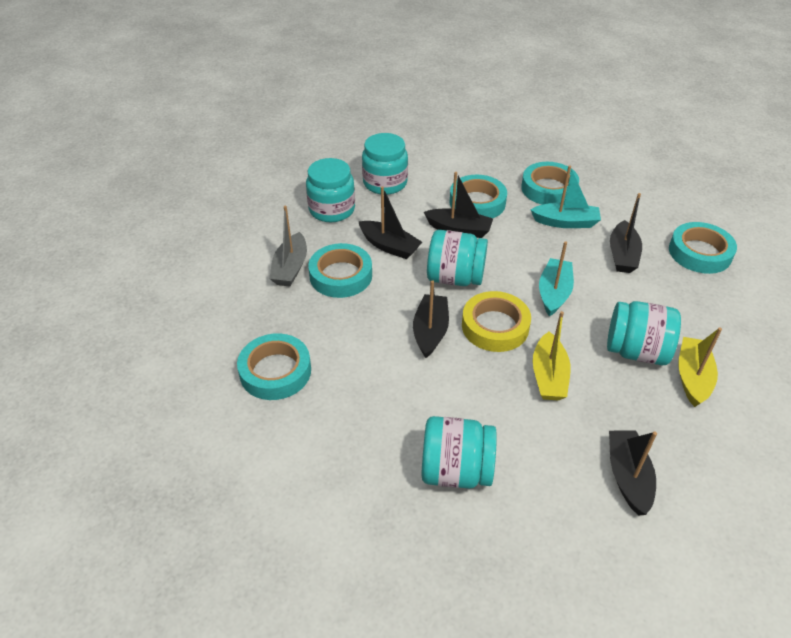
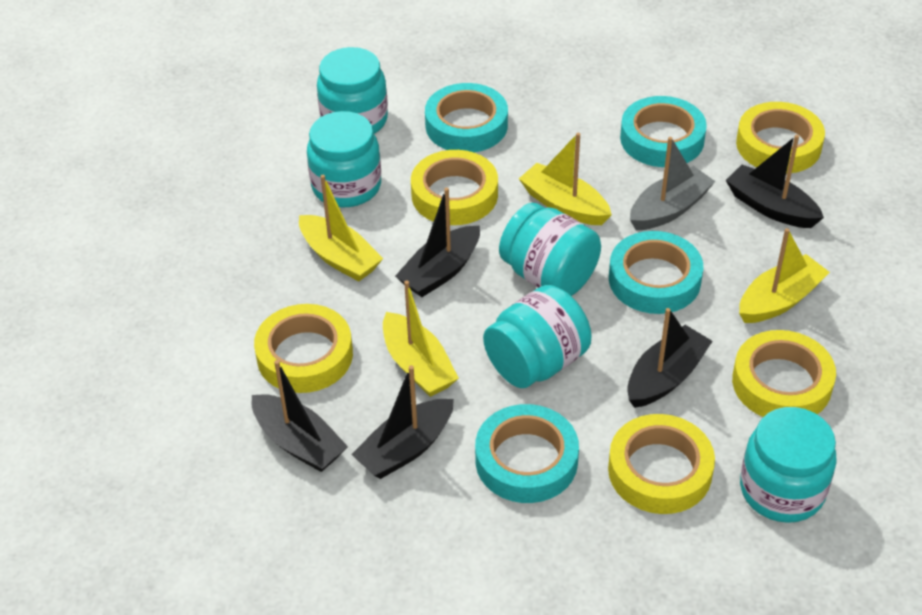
turquoise boat: 2 -> 0
turquoise tape: 5 -> 4
yellow boat: 2 -> 4
yellow tape: 1 -> 5

